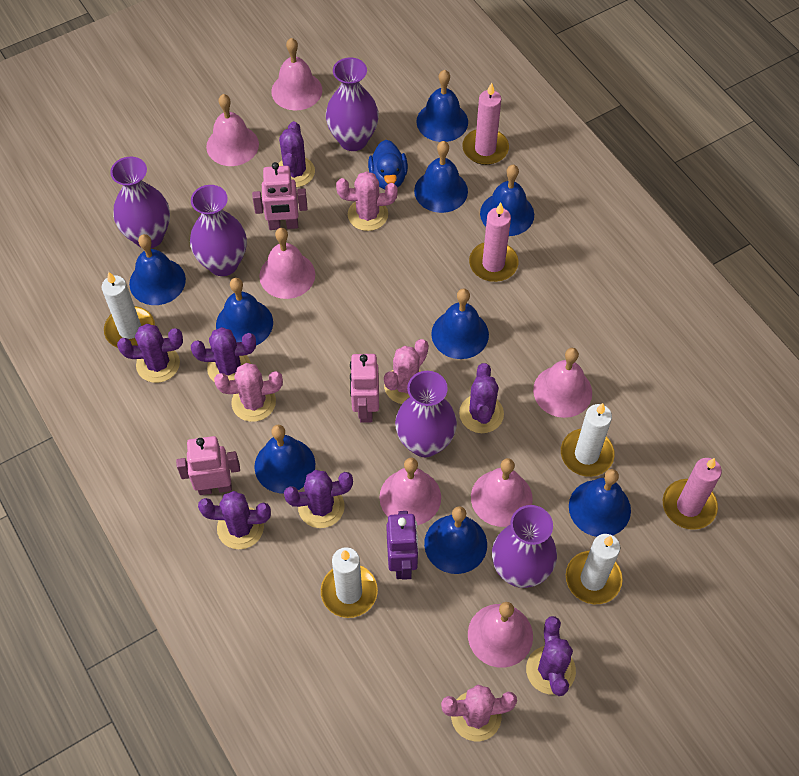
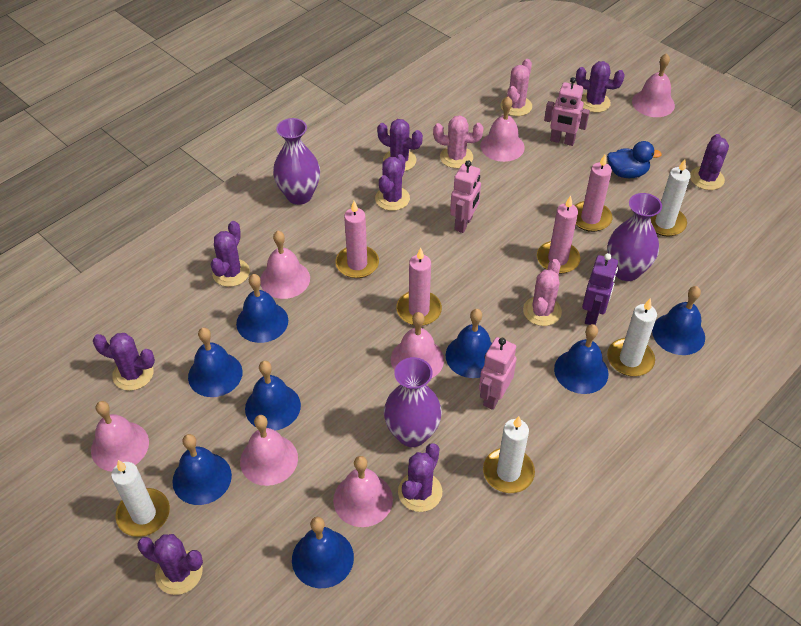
blue bell: 9 -> 8
pink cactus: 4 -> 3
pink candle: 3 -> 4
purple cactus: 7 -> 8
purple vase: 5 -> 3

